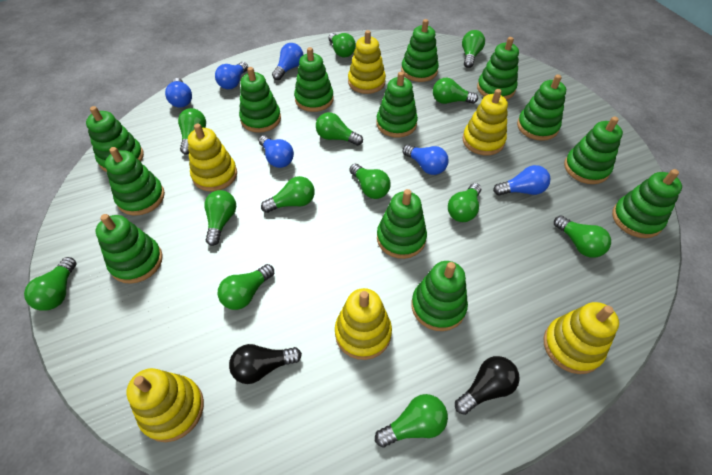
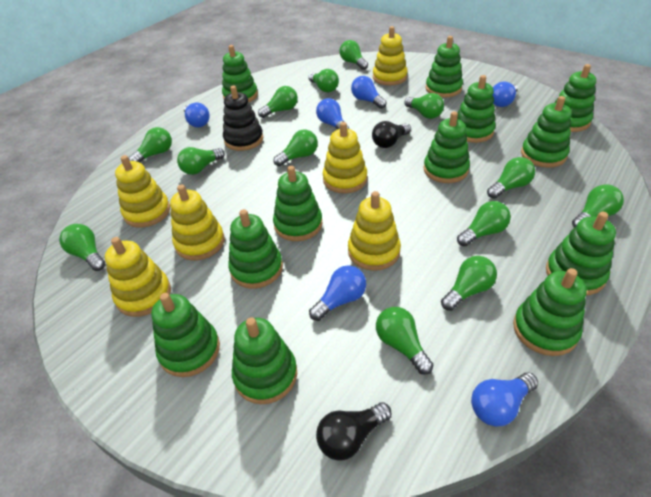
black stacking toy: 0 -> 1
green stacking toy: 13 -> 12

